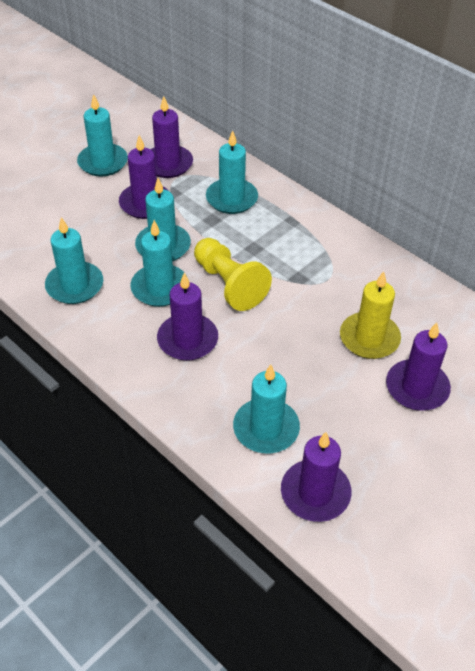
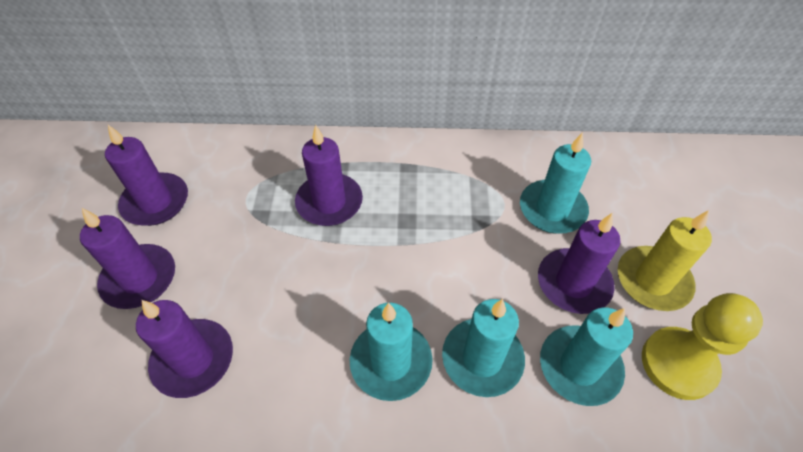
turquoise candle: 6 -> 4

